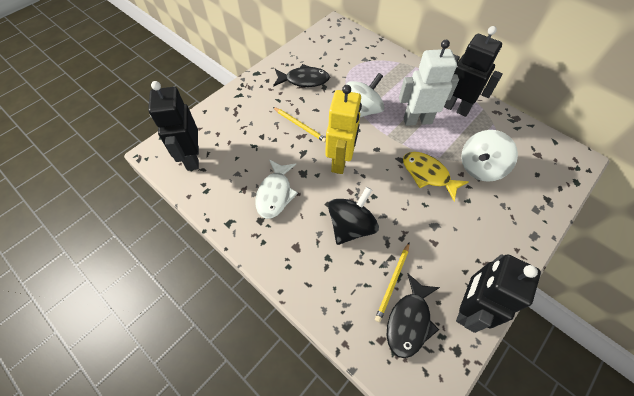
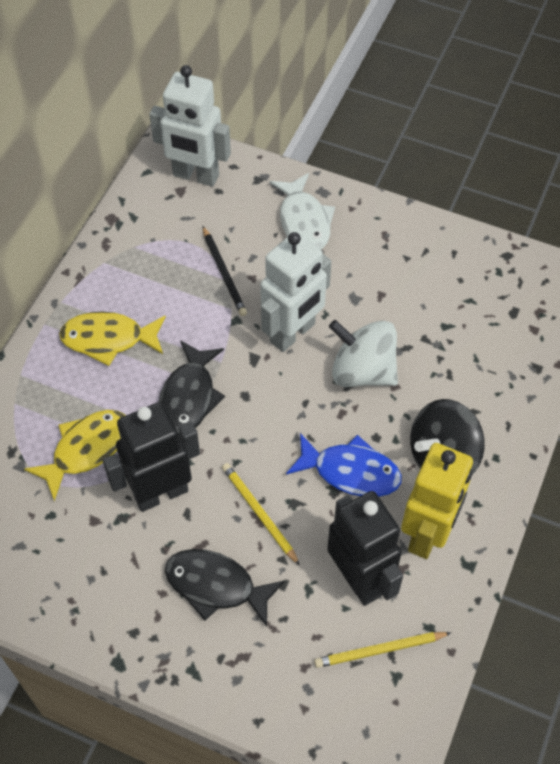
black pencil: 0 -> 1
black robot: 3 -> 2
blue fish: 0 -> 1
white robot: 1 -> 2
white spinning top: 2 -> 1
yellow fish: 1 -> 2

